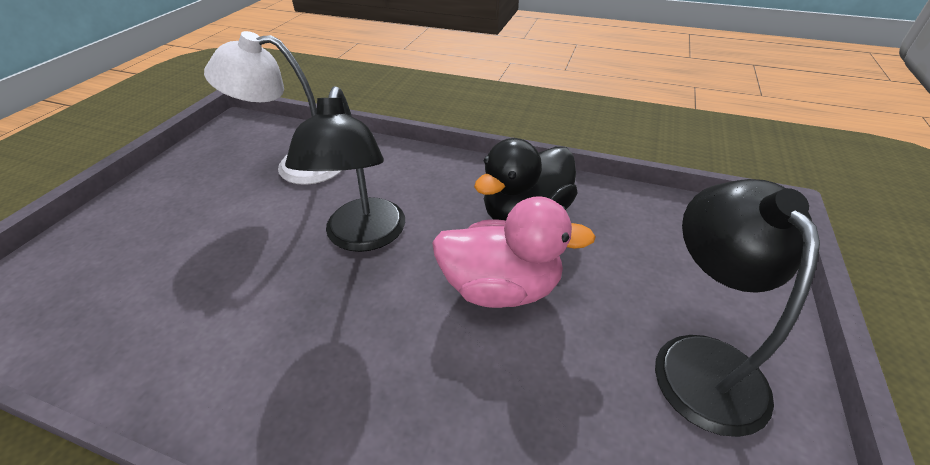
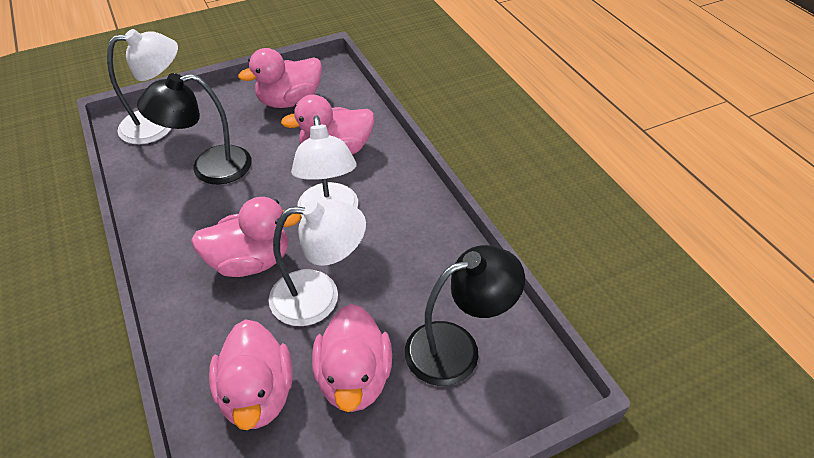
black duck: 1 -> 0
pink duck: 1 -> 5
white lamp: 1 -> 3

